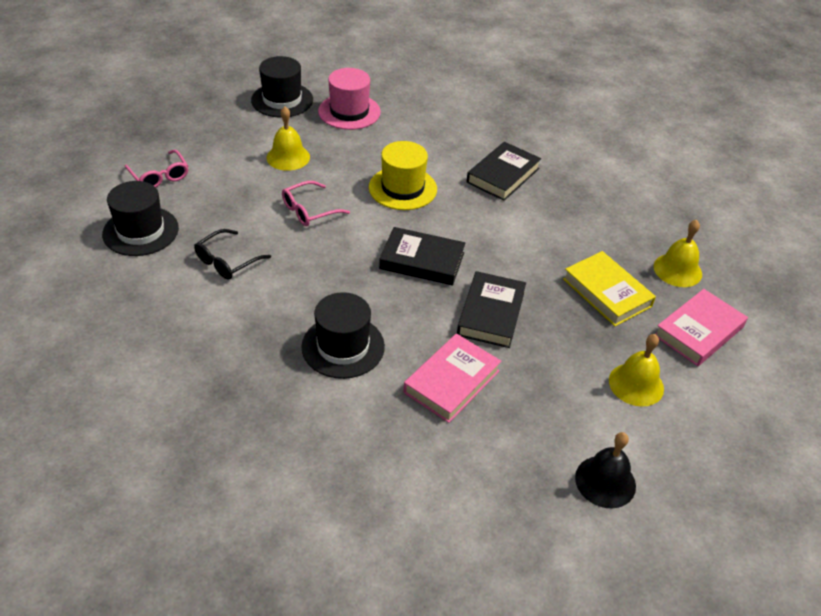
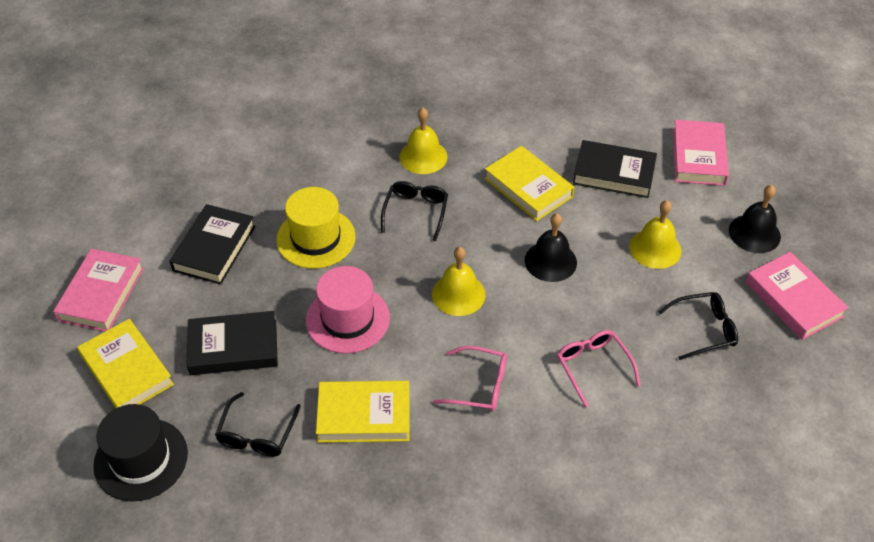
black bell: 1 -> 2
black glasses: 1 -> 3
black hat: 3 -> 1
pink book: 2 -> 3
yellow book: 1 -> 3

